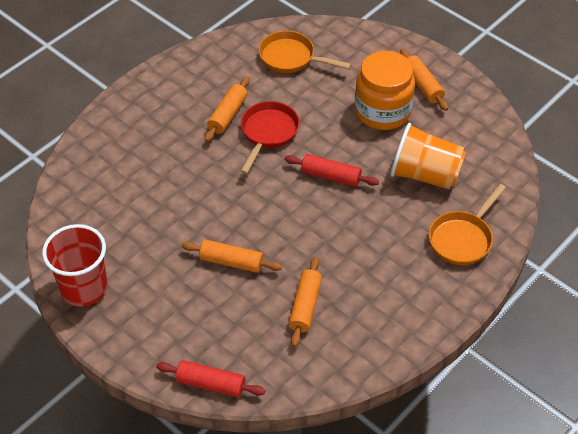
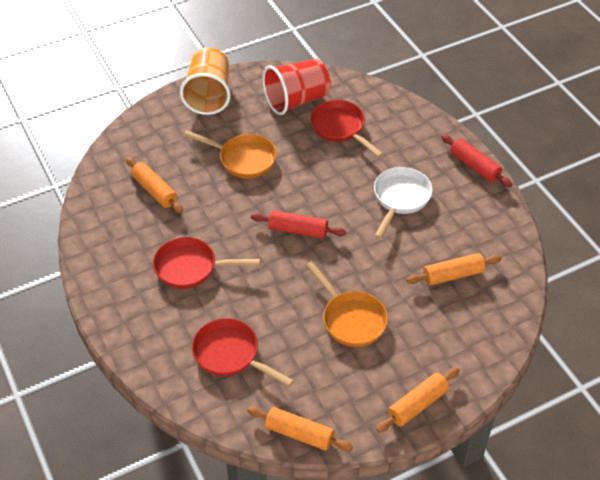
orange jar: 1 -> 0
red pan: 1 -> 3
white pan: 0 -> 1

